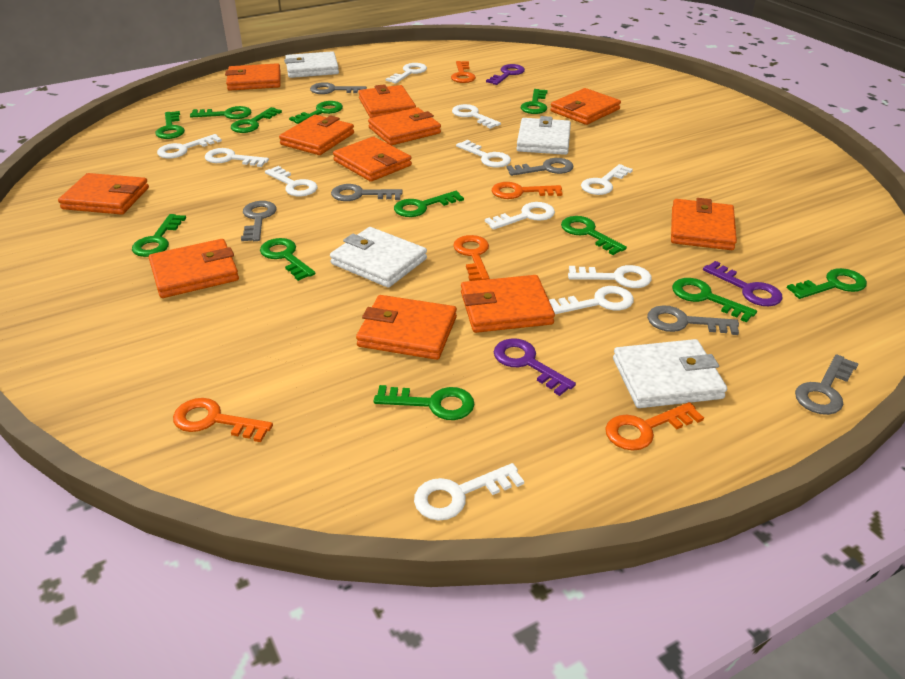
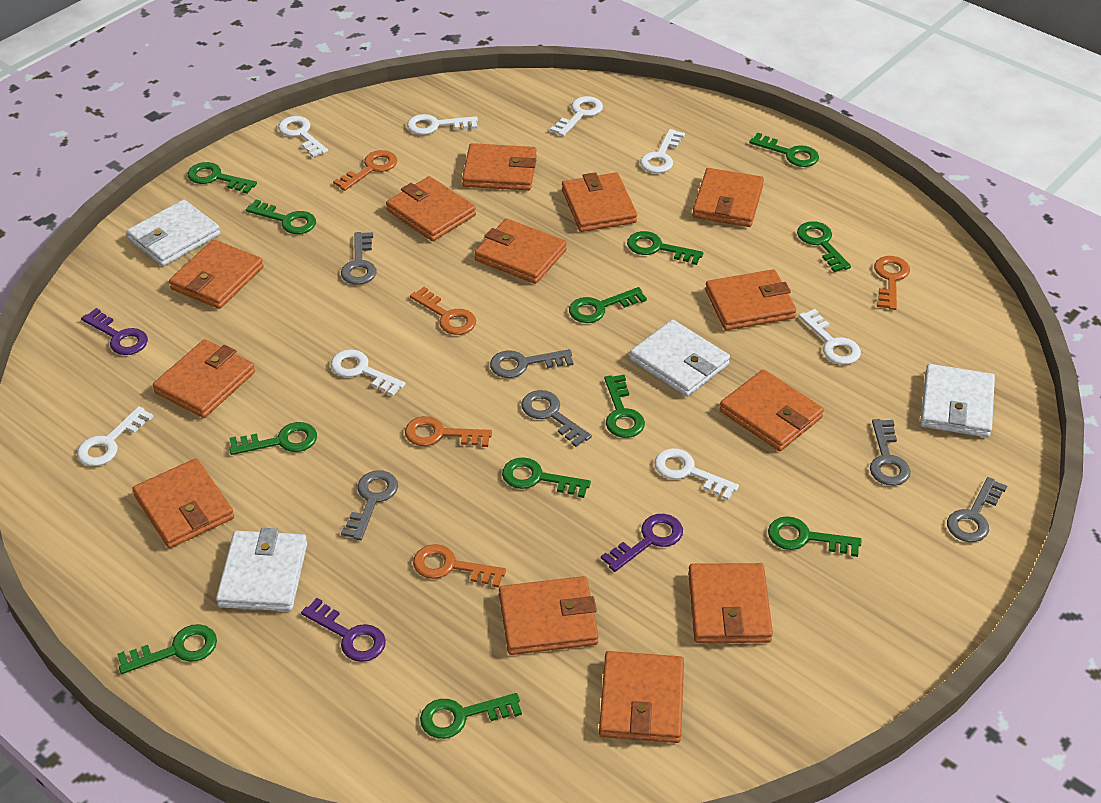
orange wallet: 11 -> 13
white key: 11 -> 8

